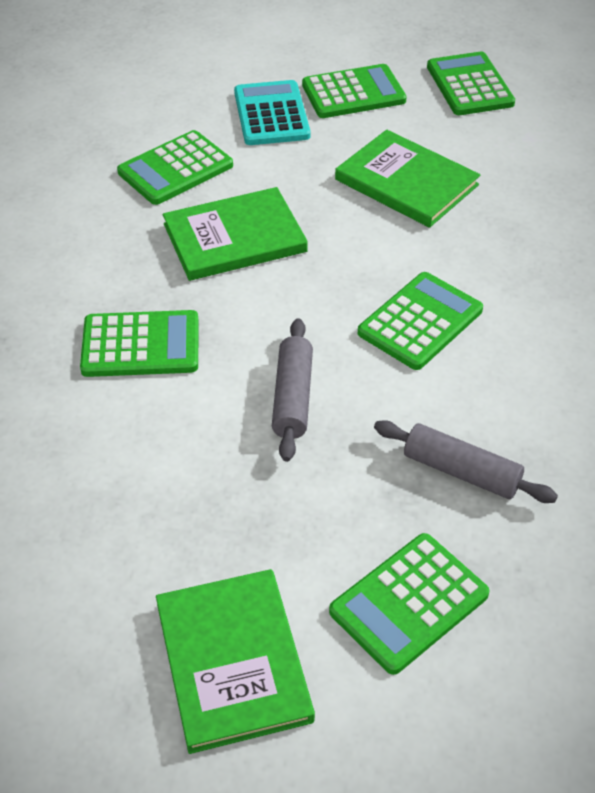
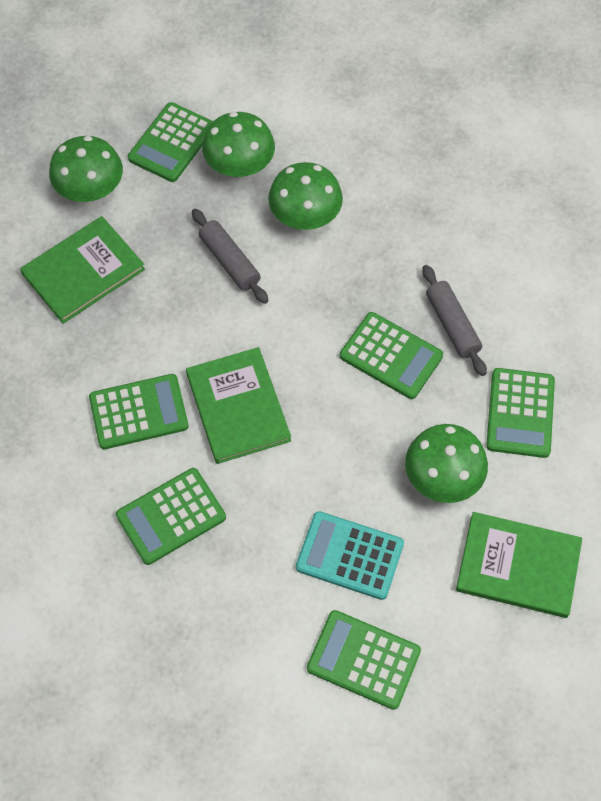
green mushroom: 0 -> 4

